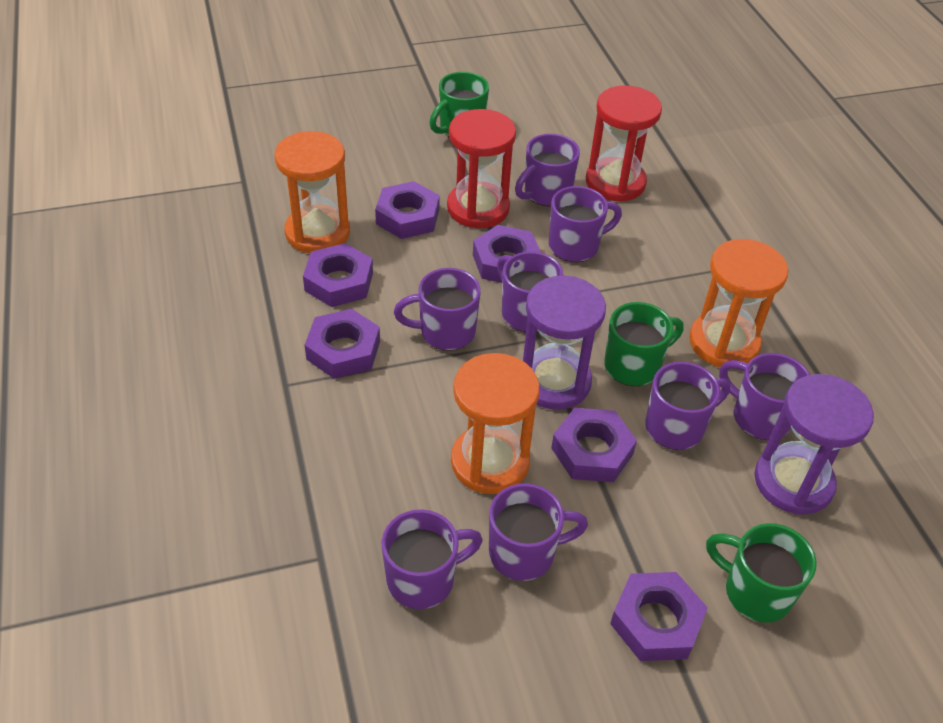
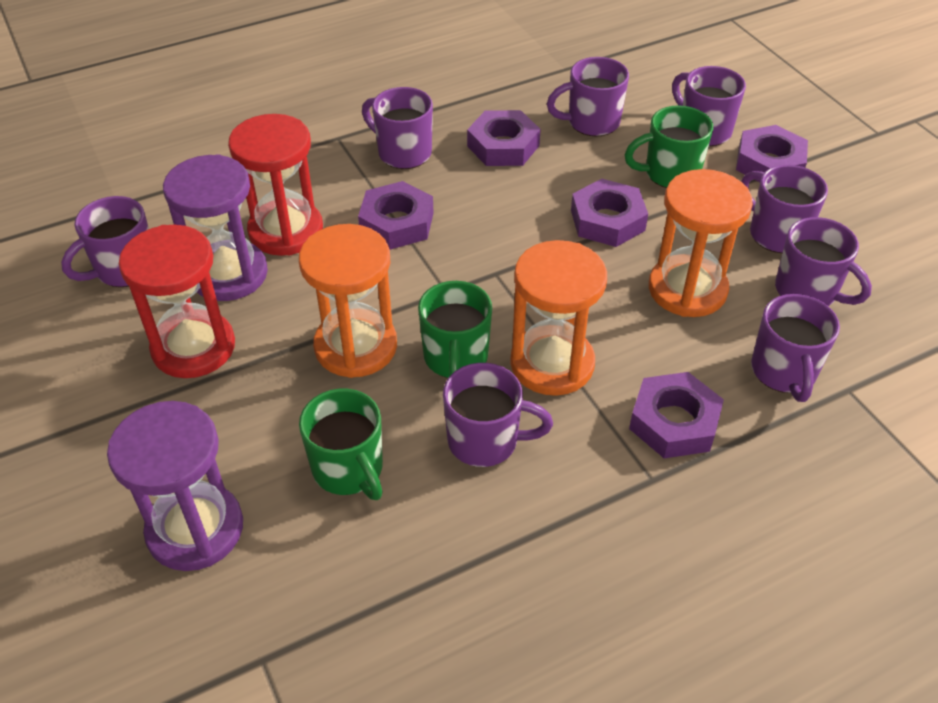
purple nut: 6 -> 5

